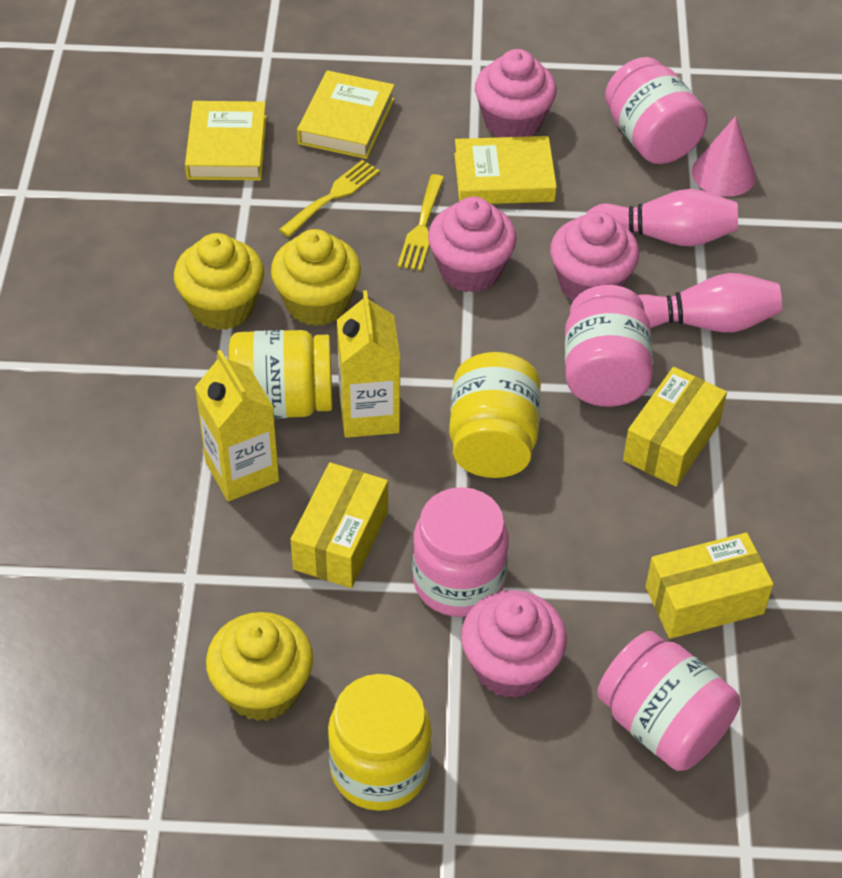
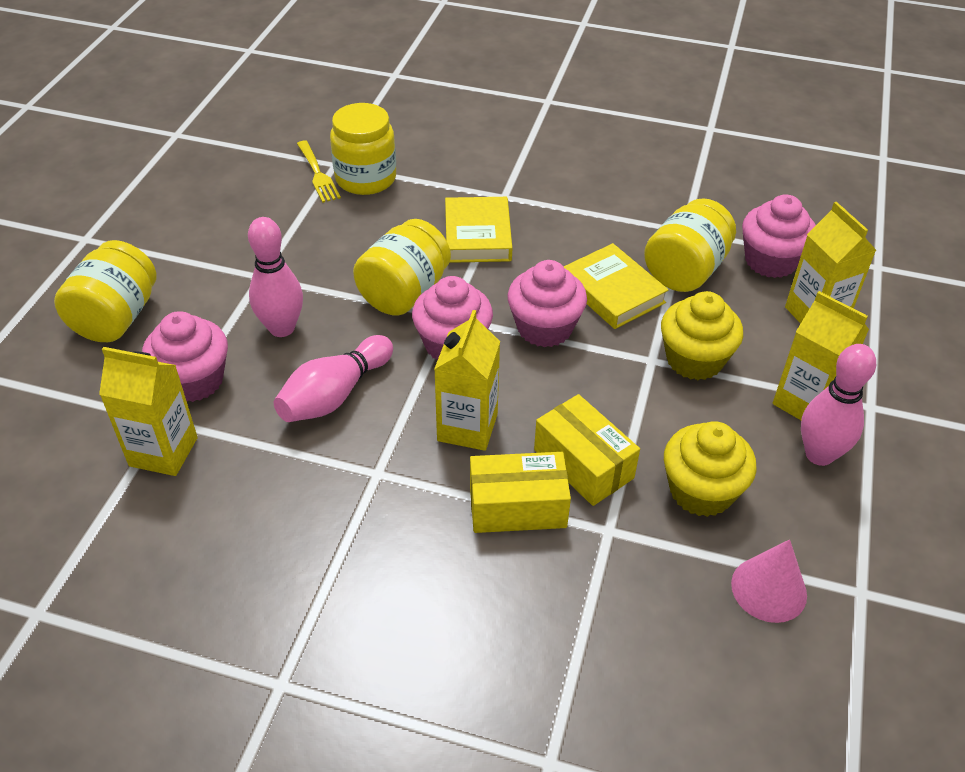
pink bowling pin: 2 -> 3
pink jar: 4 -> 0
yellow book: 3 -> 2
yellow box: 3 -> 2
yellow carton: 2 -> 4
yellow cupcake: 3 -> 2
yellow fork: 2 -> 1
yellow jar: 3 -> 4

